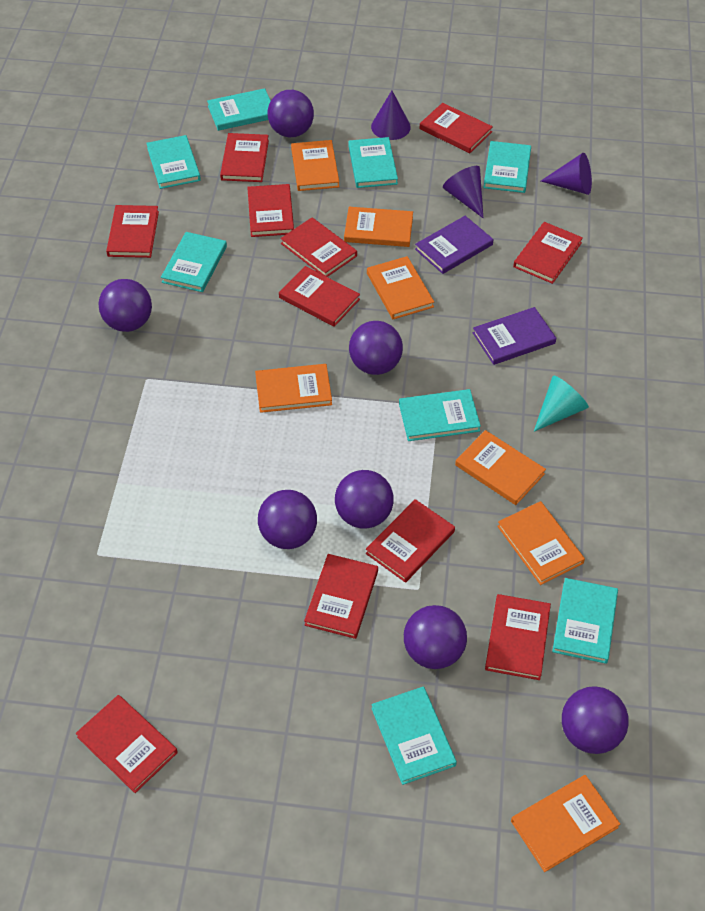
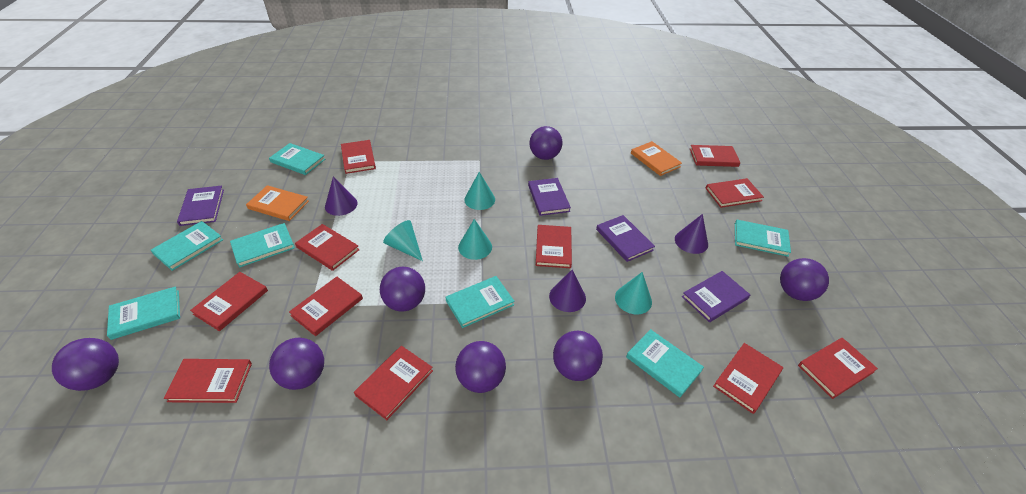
orange book: 7 -> 2
purple book: 2 -> 4
turquoise book: 8 -> 7
turquoise cone: 1 -> 4

